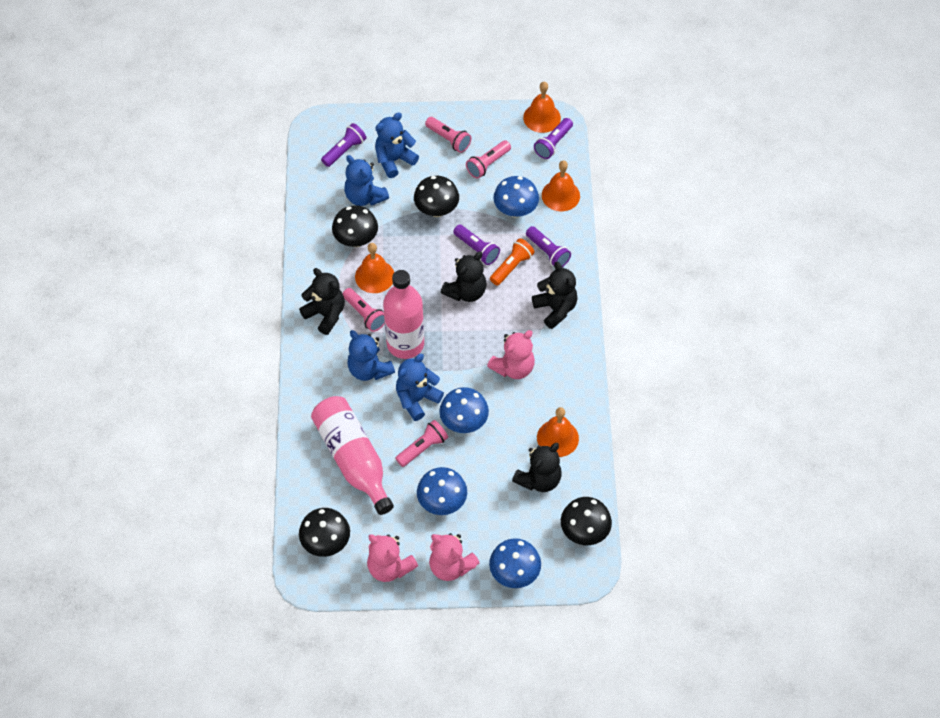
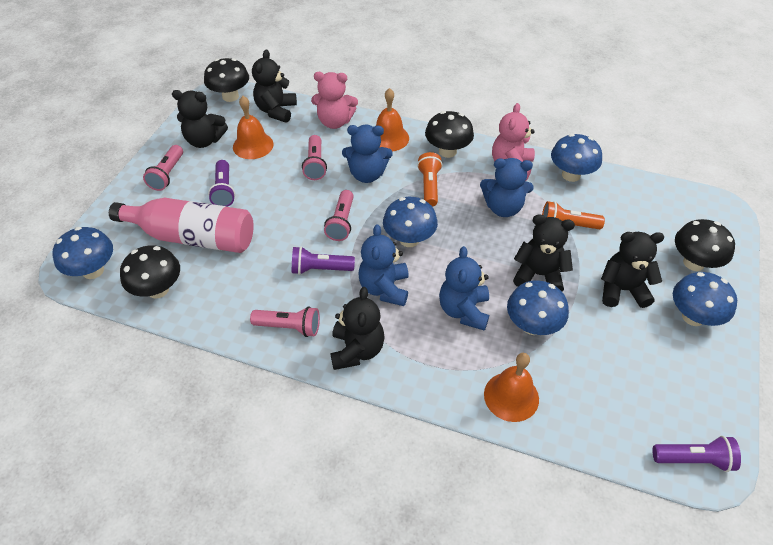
black teddy bear: 4 -> 5
blue mushroom: 4 -> 5
orange bell: 4 -> 3
orange flashlight: 1 -> 2
pink bottle: 2 -> 1
pink teddy bear: 3 -> 2
purple flashlight: 4 -> 3

